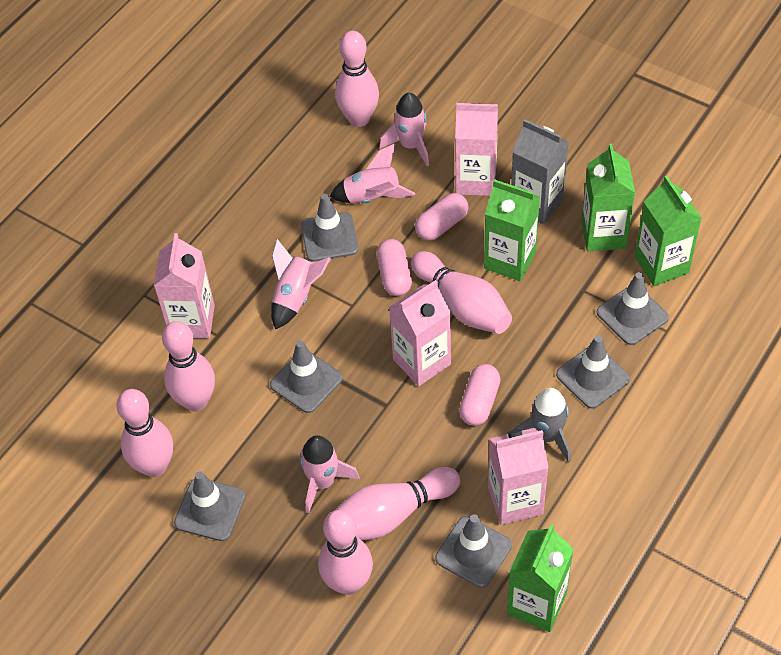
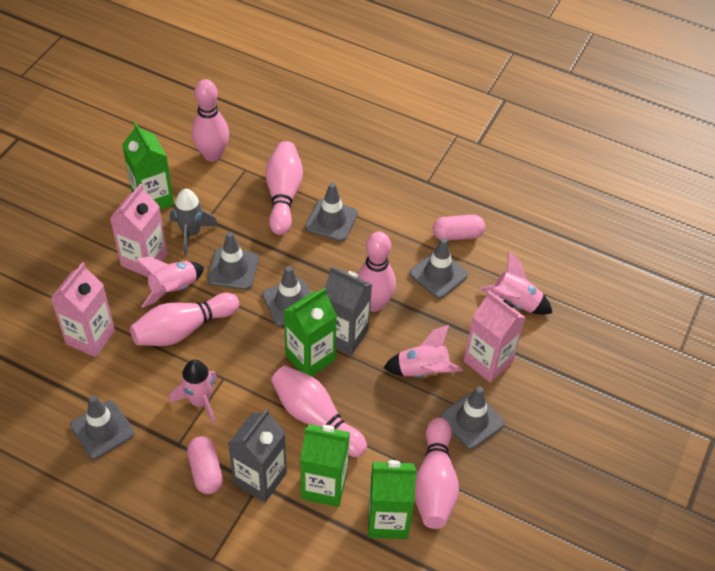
grey carton: 1 -> 2
pink capsule: 3 -> 2
pink carton: 4 -> 3

